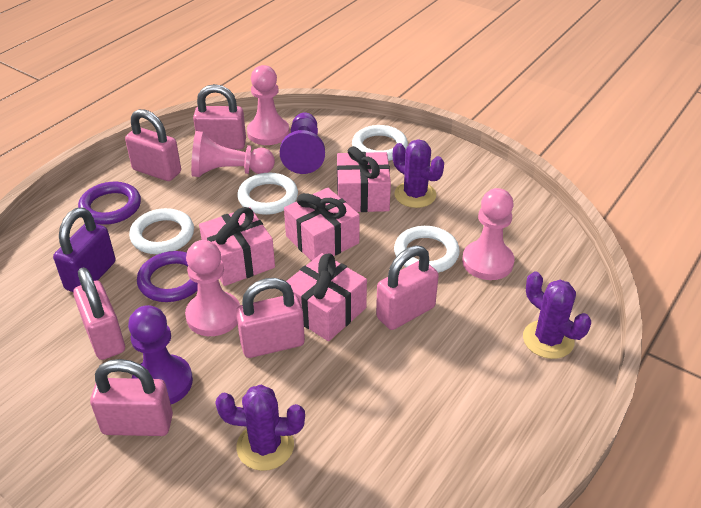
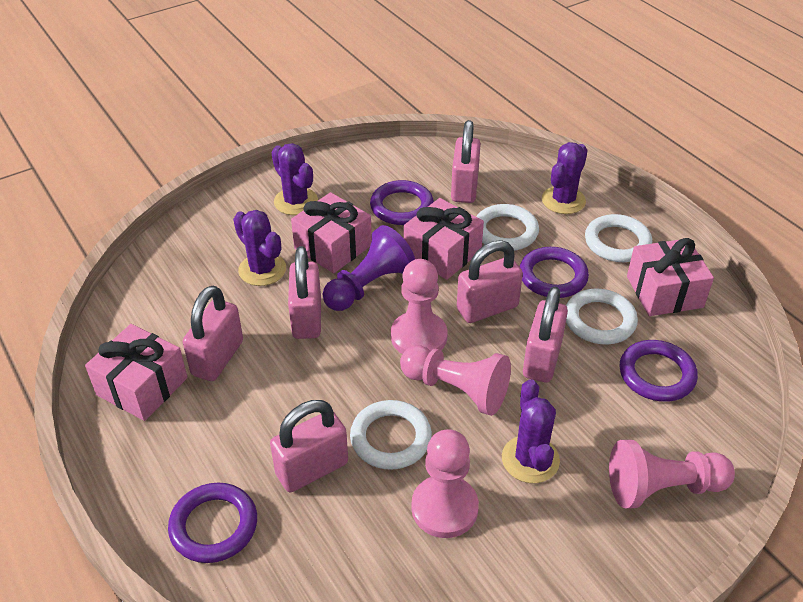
purple cactus: 3 -> 4
purple padlock: 1 -> 0
purple pawn: 2 -> 1
purple ring: 2 -> 4

